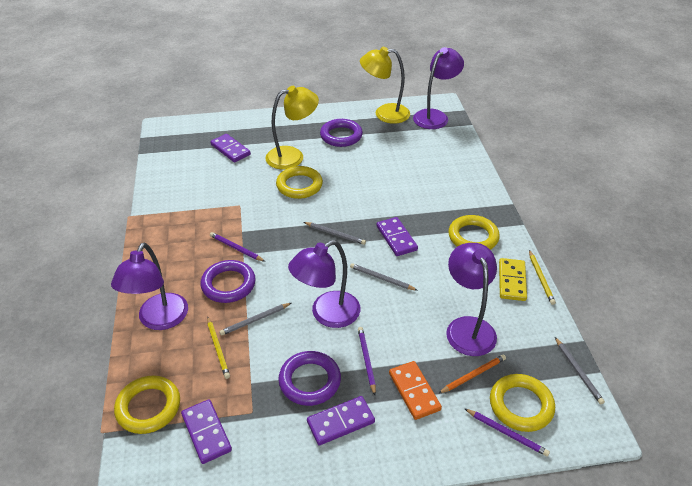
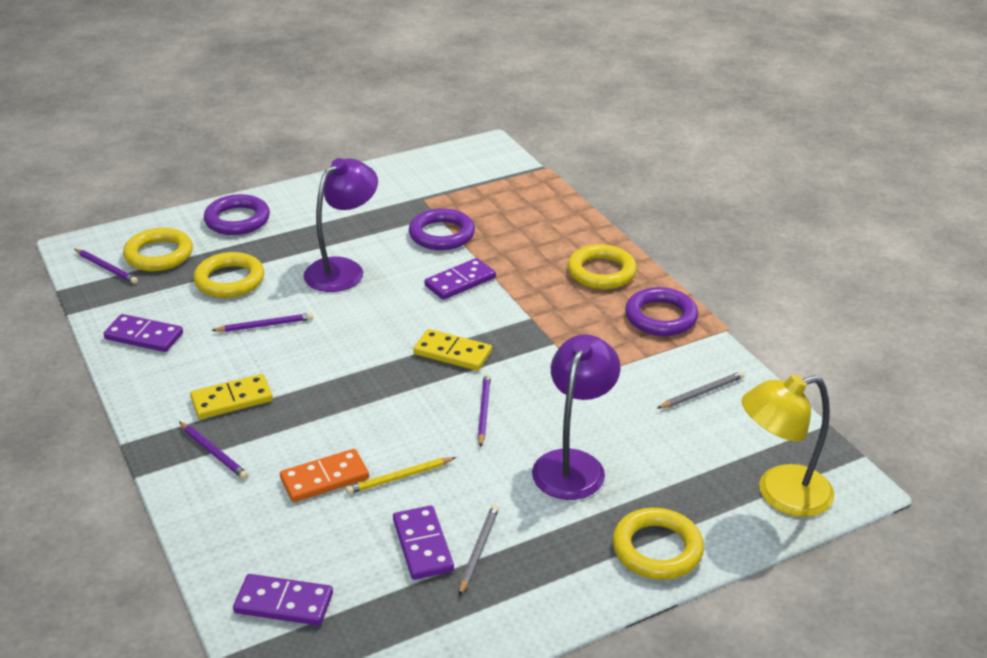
grey pencil: 4 -> 2
orange pencil: 1 -> 0
purple lamp: 4 -> 2
purple pencil: 3 -> 4
yellow domino: 1 -> 2
yellow lamp: 2 -> 1
yellow pencil: 2 -> 1

